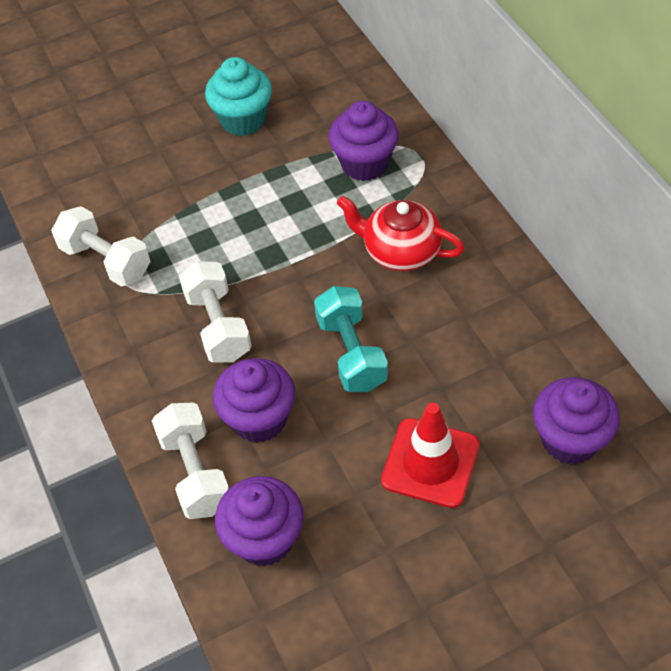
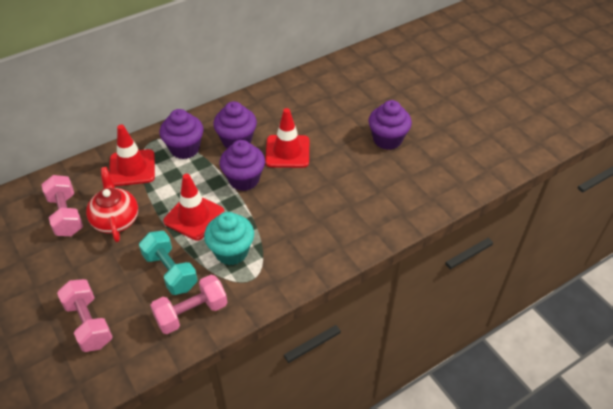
pink dumbbell: 0 -> 3
red traffic cone: 1 -> 3
white dumbbell: 3 -> 0

